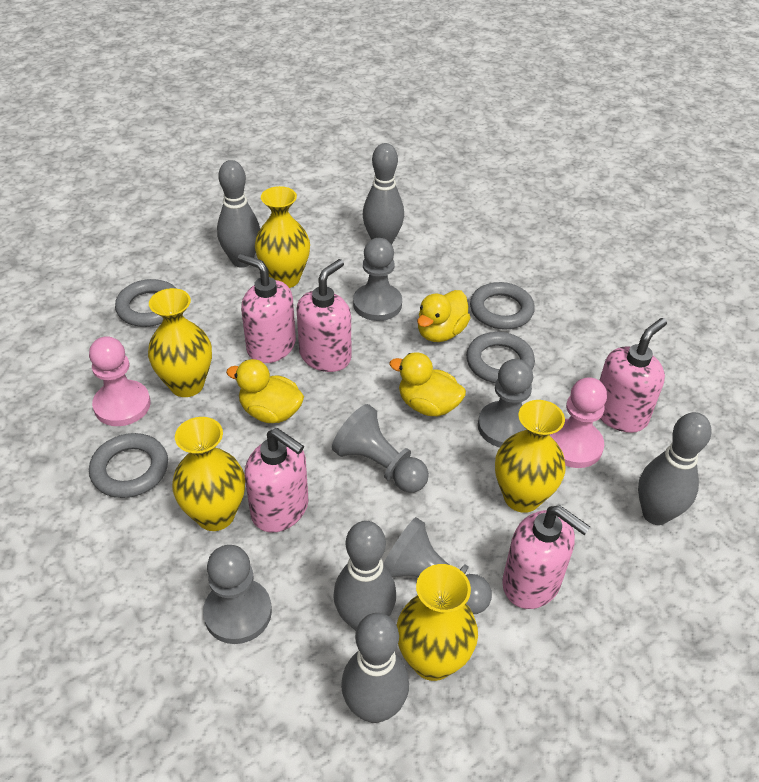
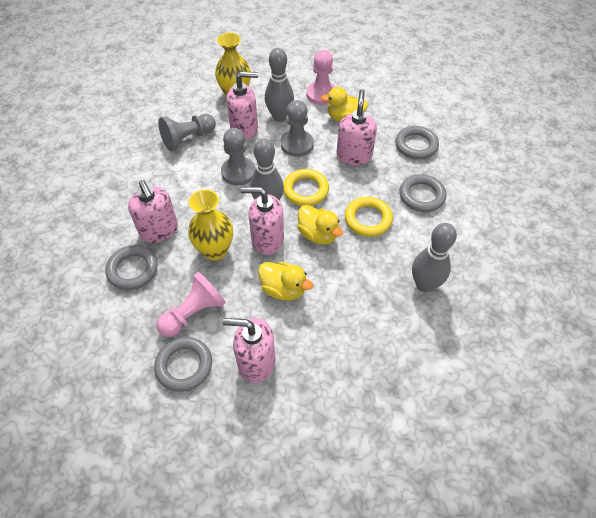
grey bowling pin: 5 -> 3
grey pawn: 5 -> 3
yellow ring: 0 -> 2
yellow vase: 5 -> 2

